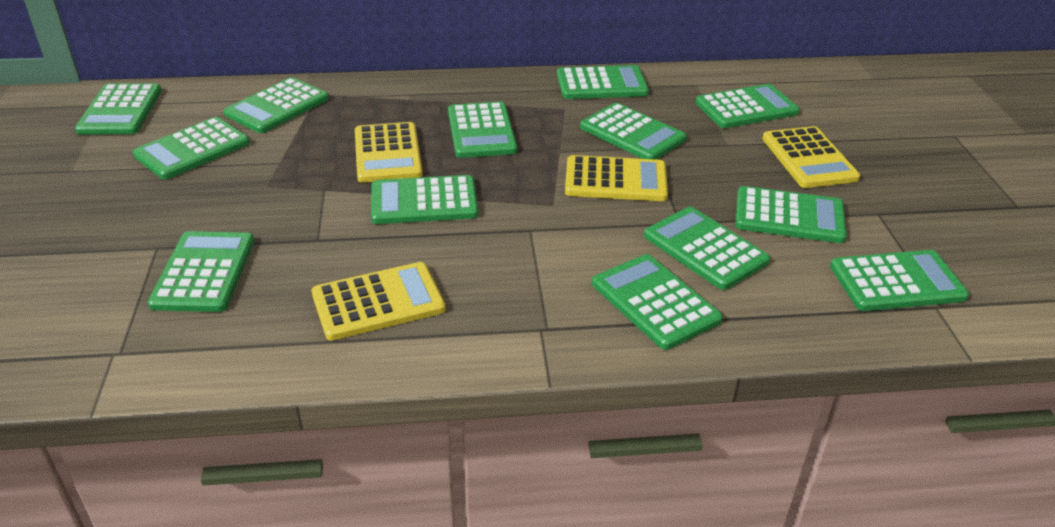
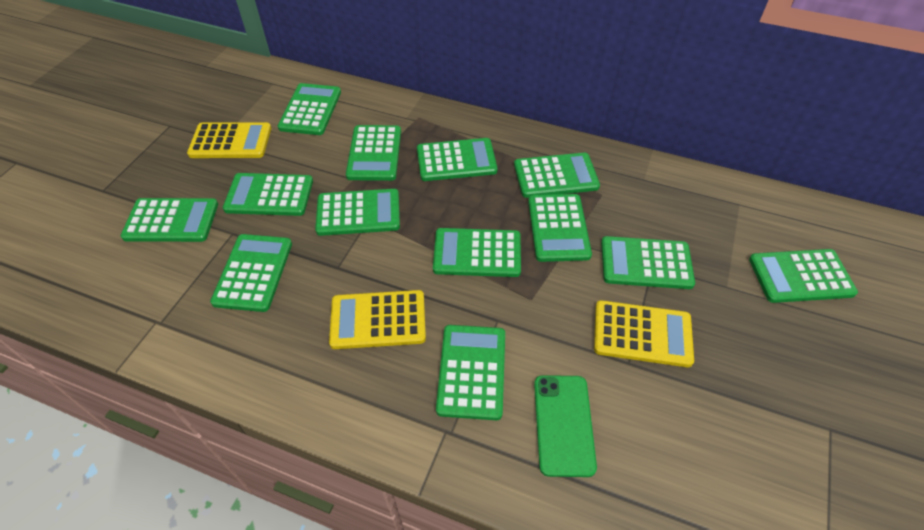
green phone: 0 -> 1
yellow calculator: 4 -> 3

